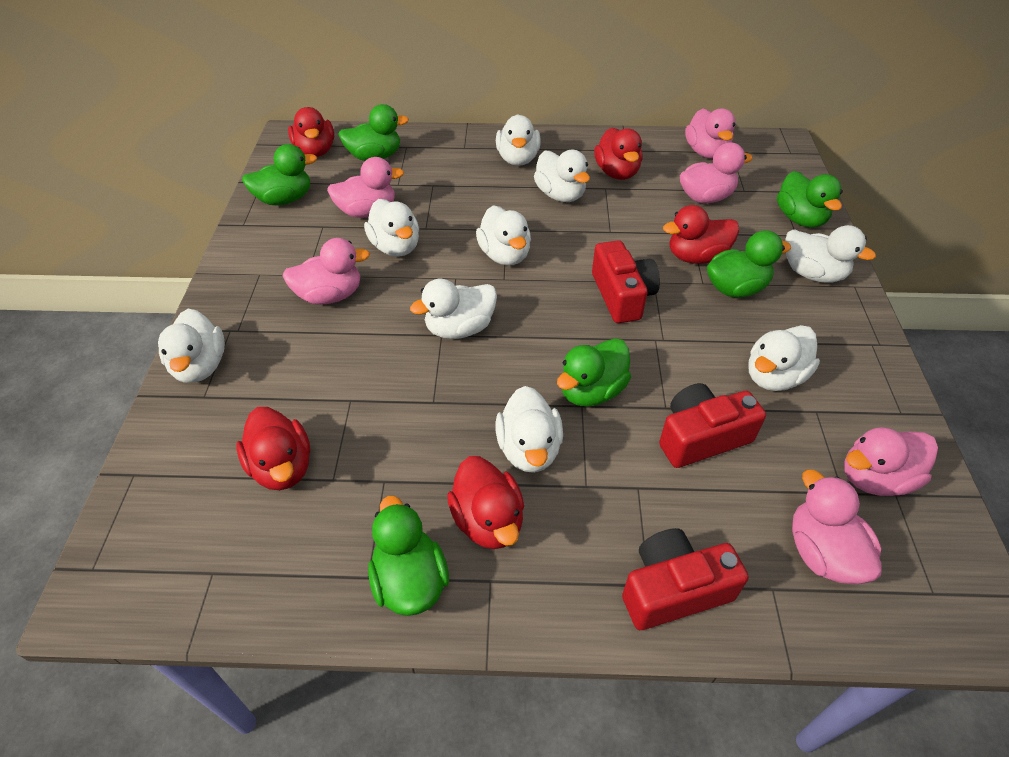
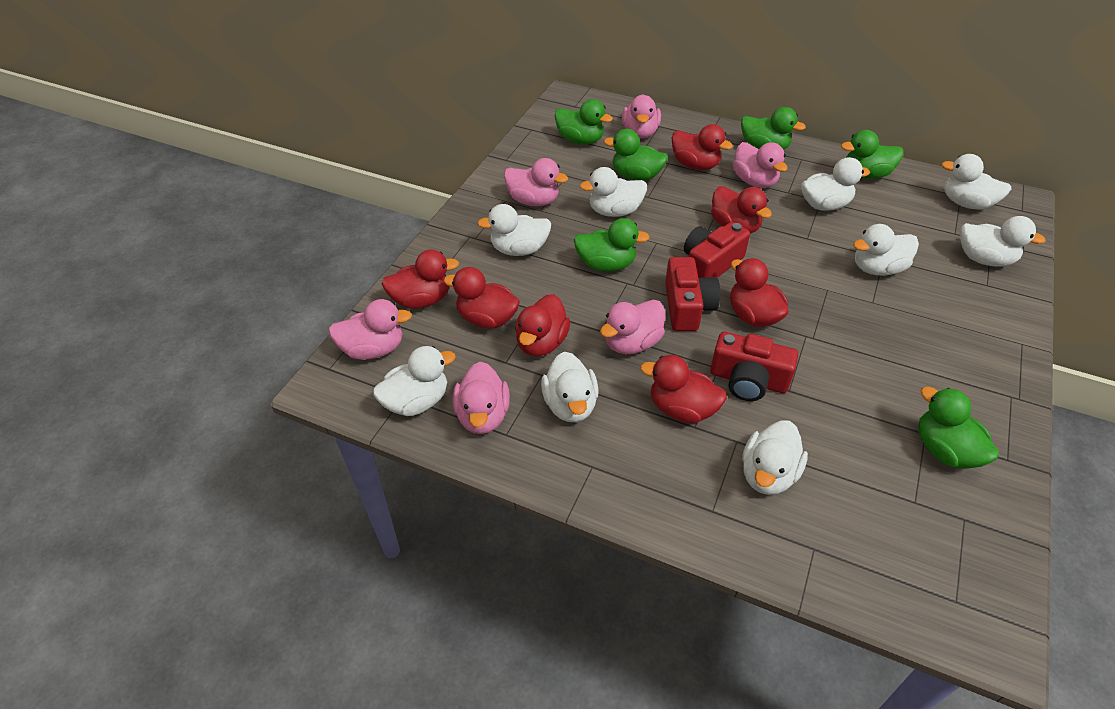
red duck: 5 -> 7

